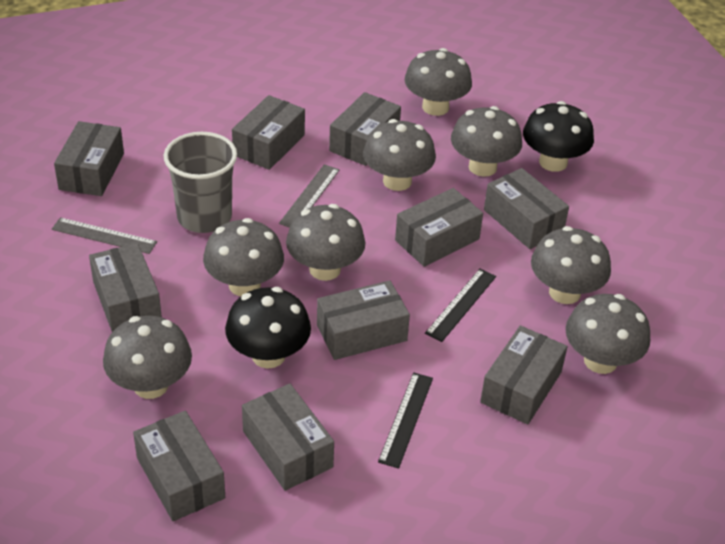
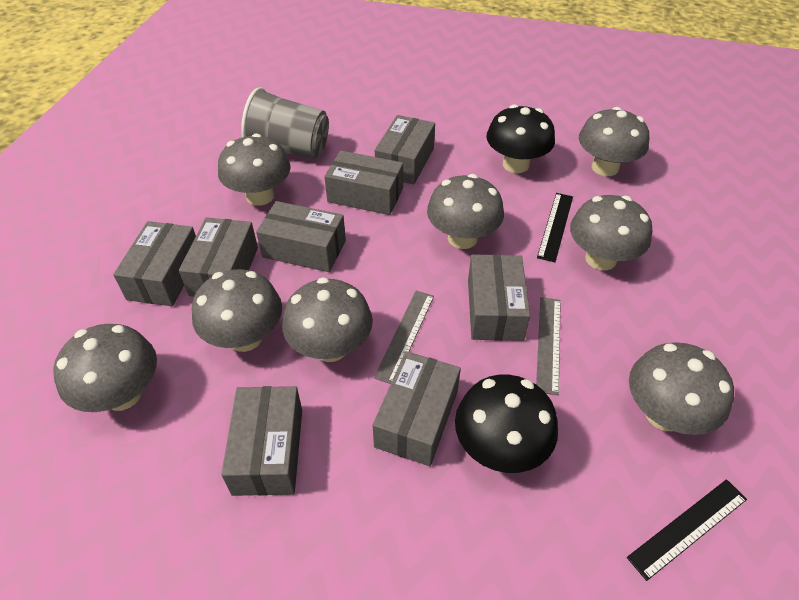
grey box: 10 -> 8

